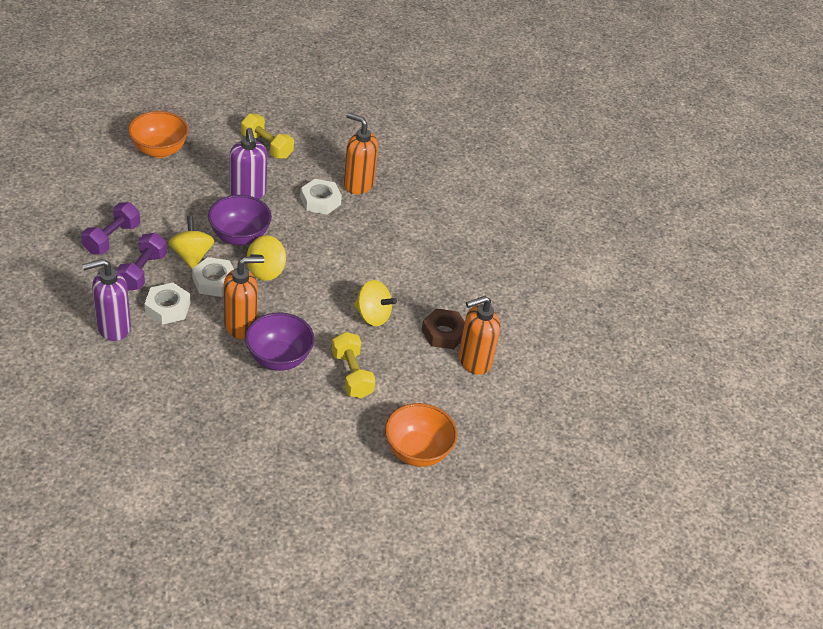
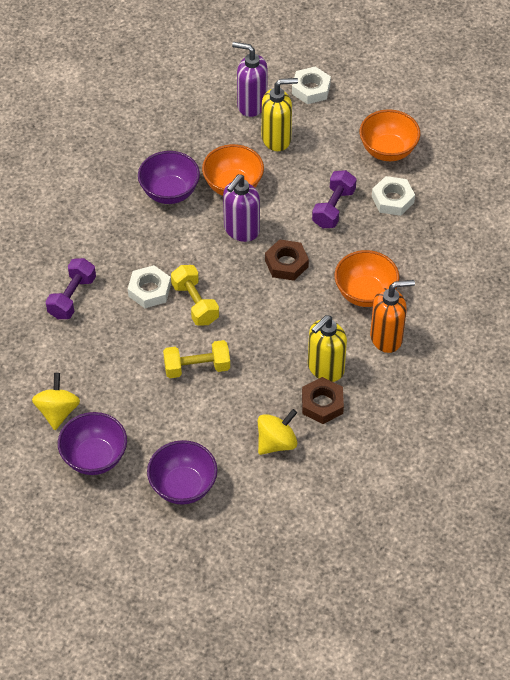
brown nut: 1 -> 2
orange bowl: 2 -> 3
orange soap dispenser: 3 -> 1
purple bowl: 2 -> 3
yellow soap dispenser: 0 -> 2
yellow spinning top: 3 -> 2

